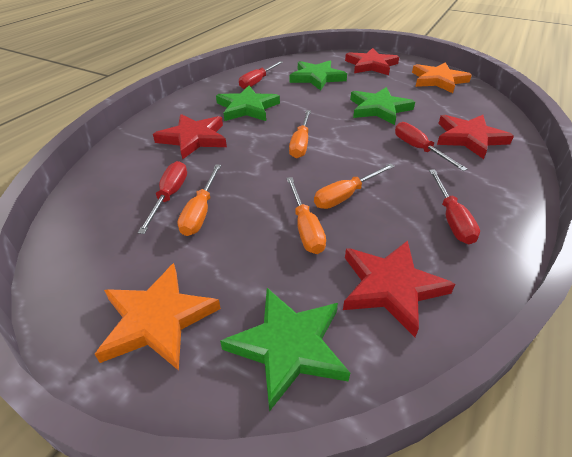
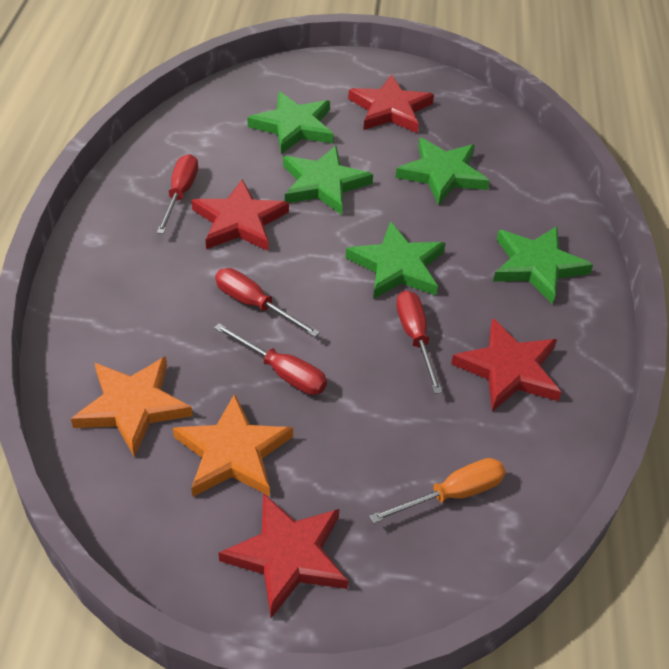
green star: 4 -> 5
orange screwdriver: 4 -> 1

